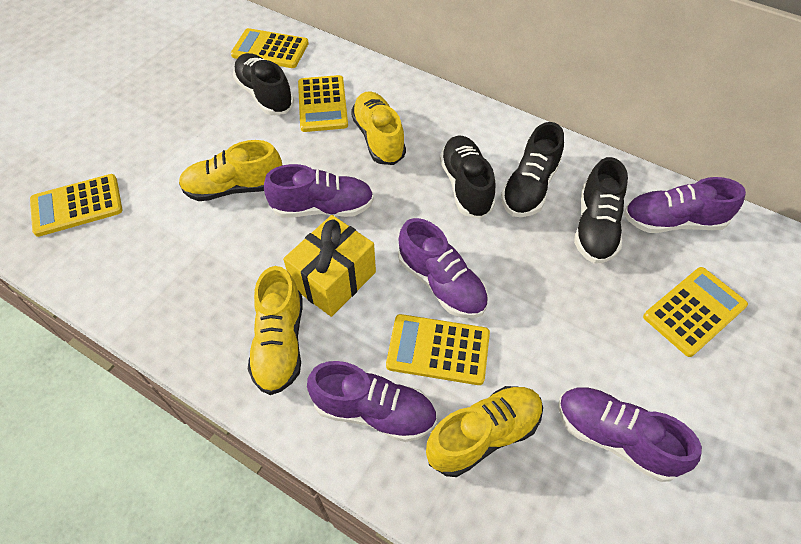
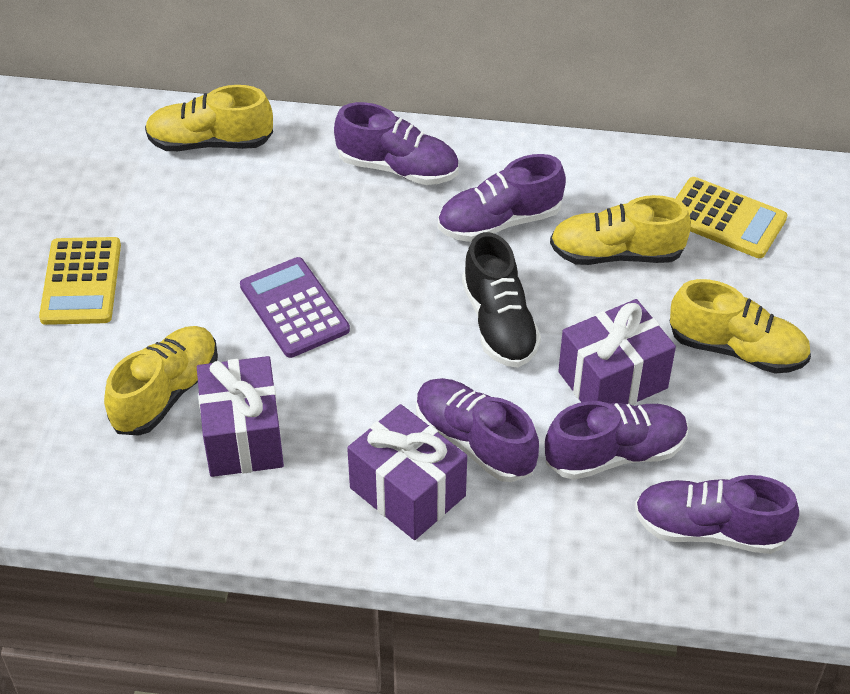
black shoe: 4 -> 1
purple calculator: 0 -> 1
purple gift: 0 -> 3
yellow calculator: 5 -> 2
yellow gift: 1 -> 0

